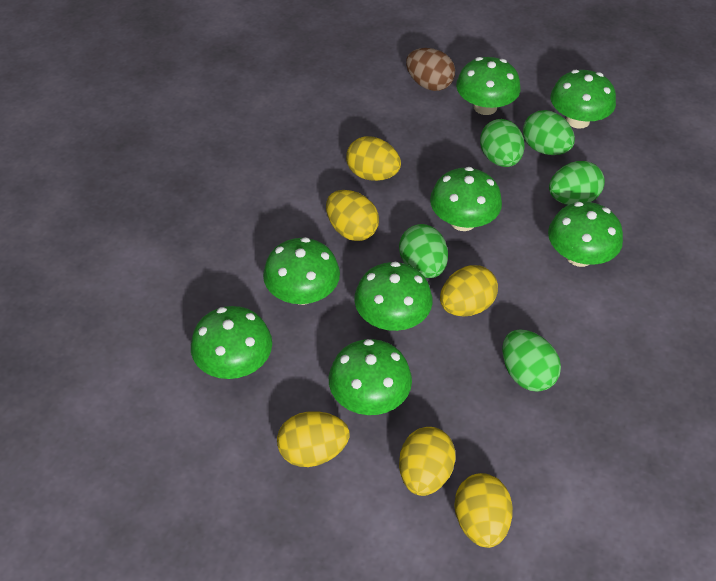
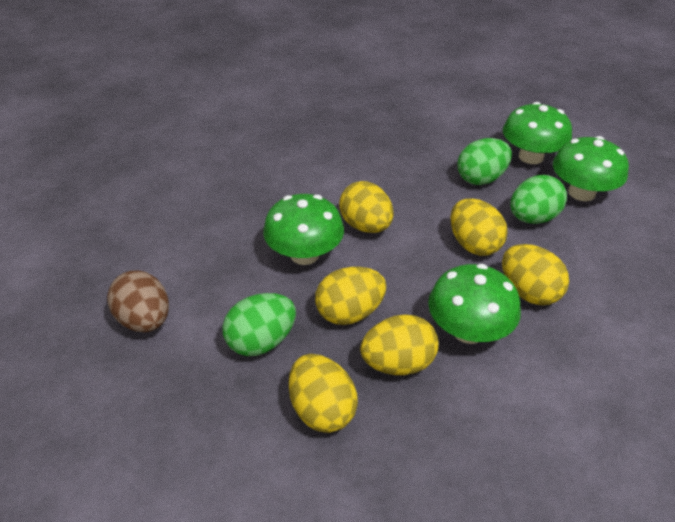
green egg: 5 -> 3
green mushroom: 8 -> 4

